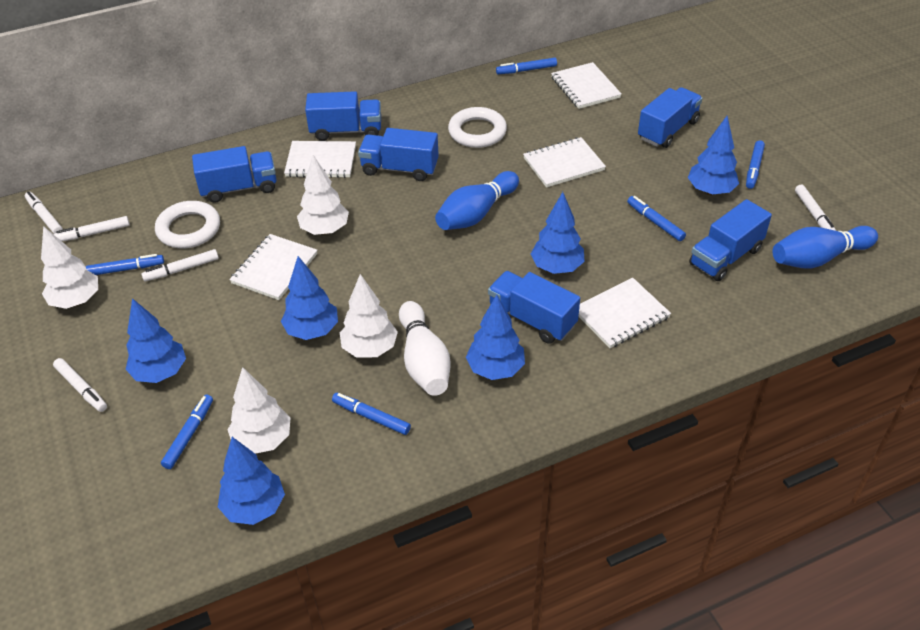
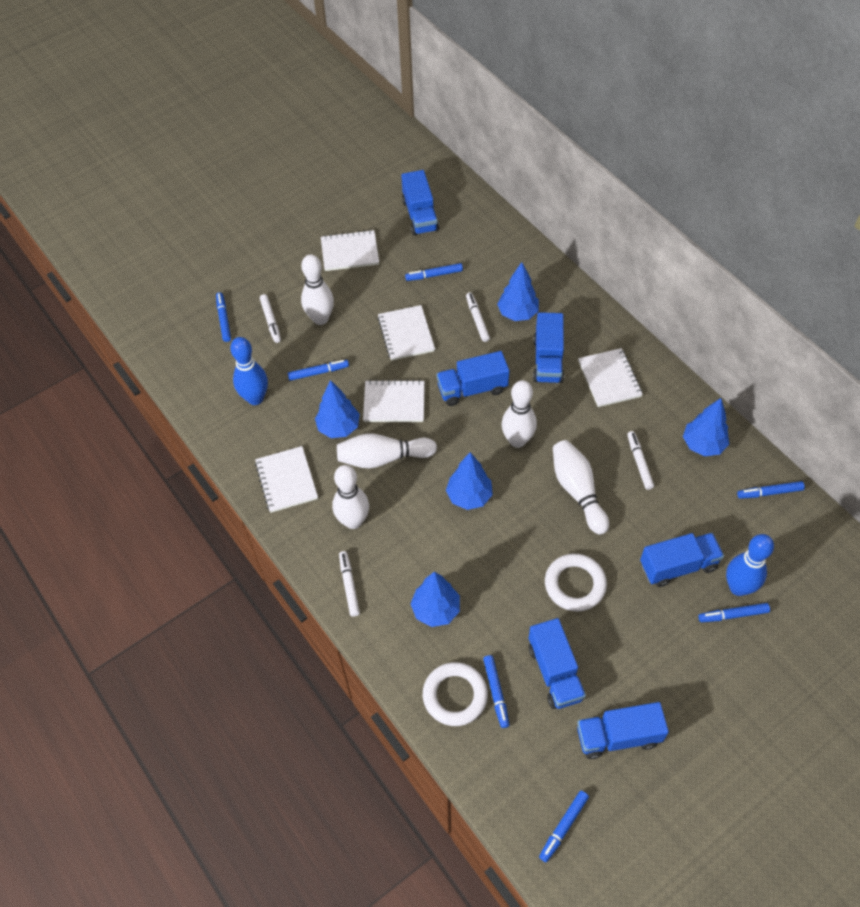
blue marker: 6 -> 7
blue tree: 6 -> 5
white bowling pin: 1 -> 5
white marker: 5 -> 4
white tree: 4 -> 0

